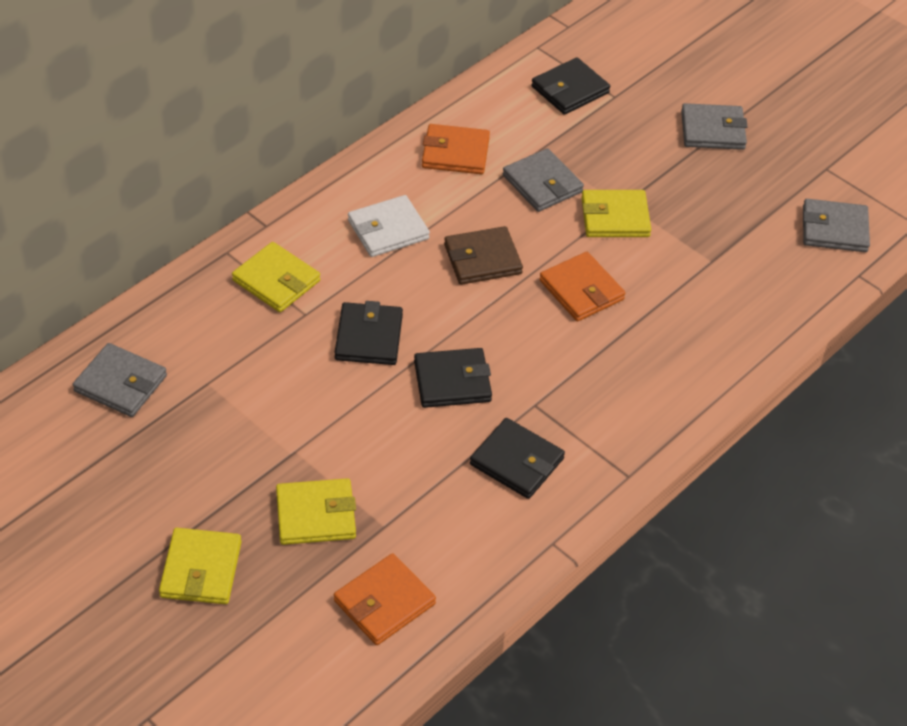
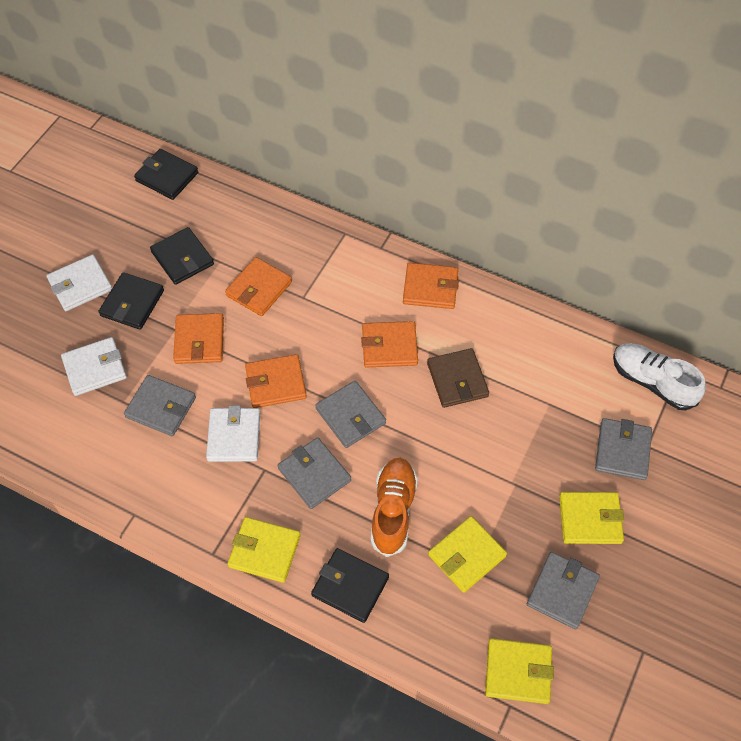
grey wallet: 4 -> 5
orange shoe: 0 -> 1
orange wallet: 3 -> 5
white shoe: 0 -> 1
white wallet: 1 -> 3

